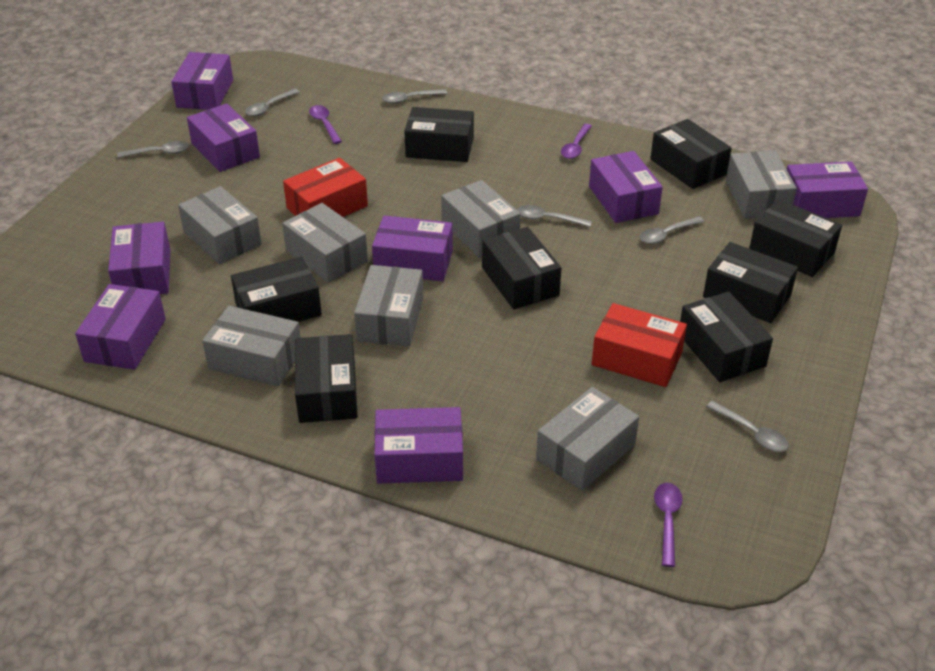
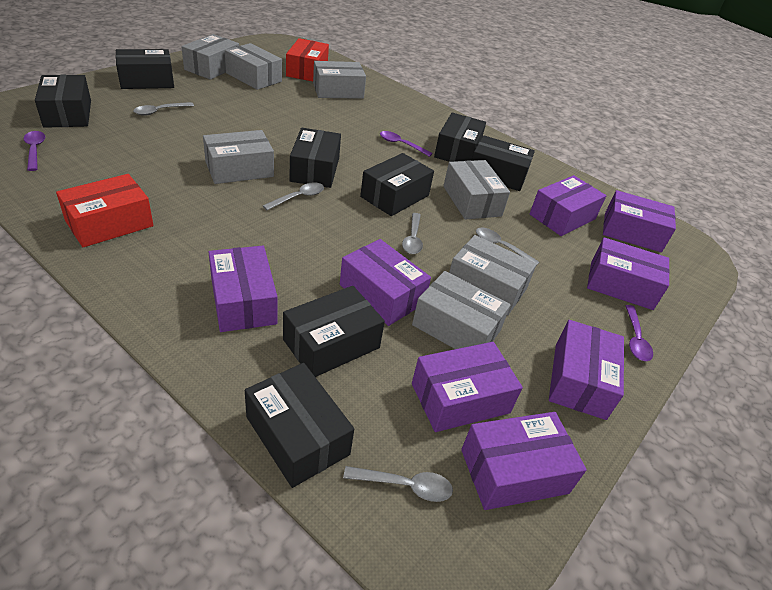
grey spoon: 6 -> 5

